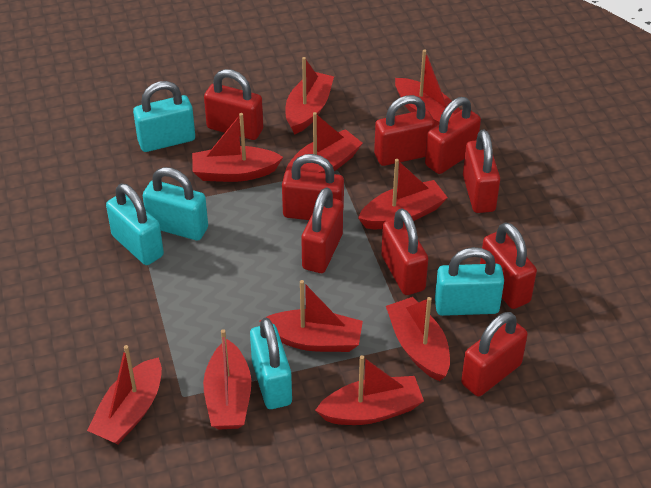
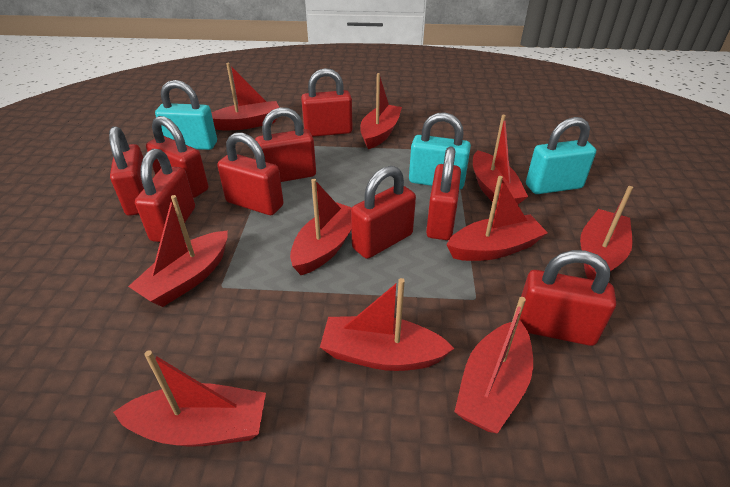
turquoise padlock: 5 -> 3

